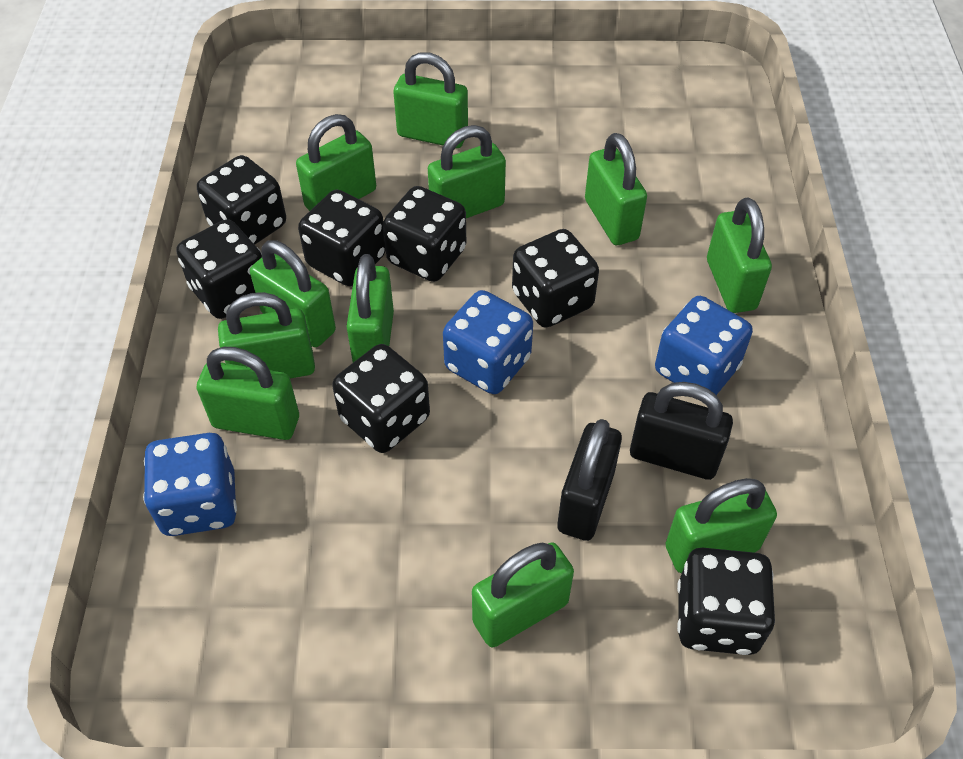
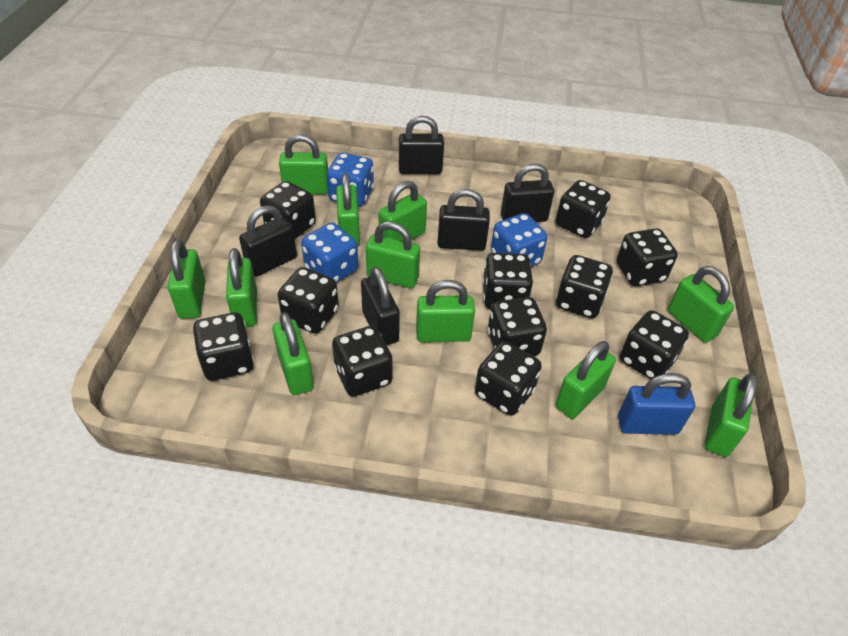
black dice: 7 -> 11
black padlock: 2 -> 5
blue padlock: 0 -> 1

